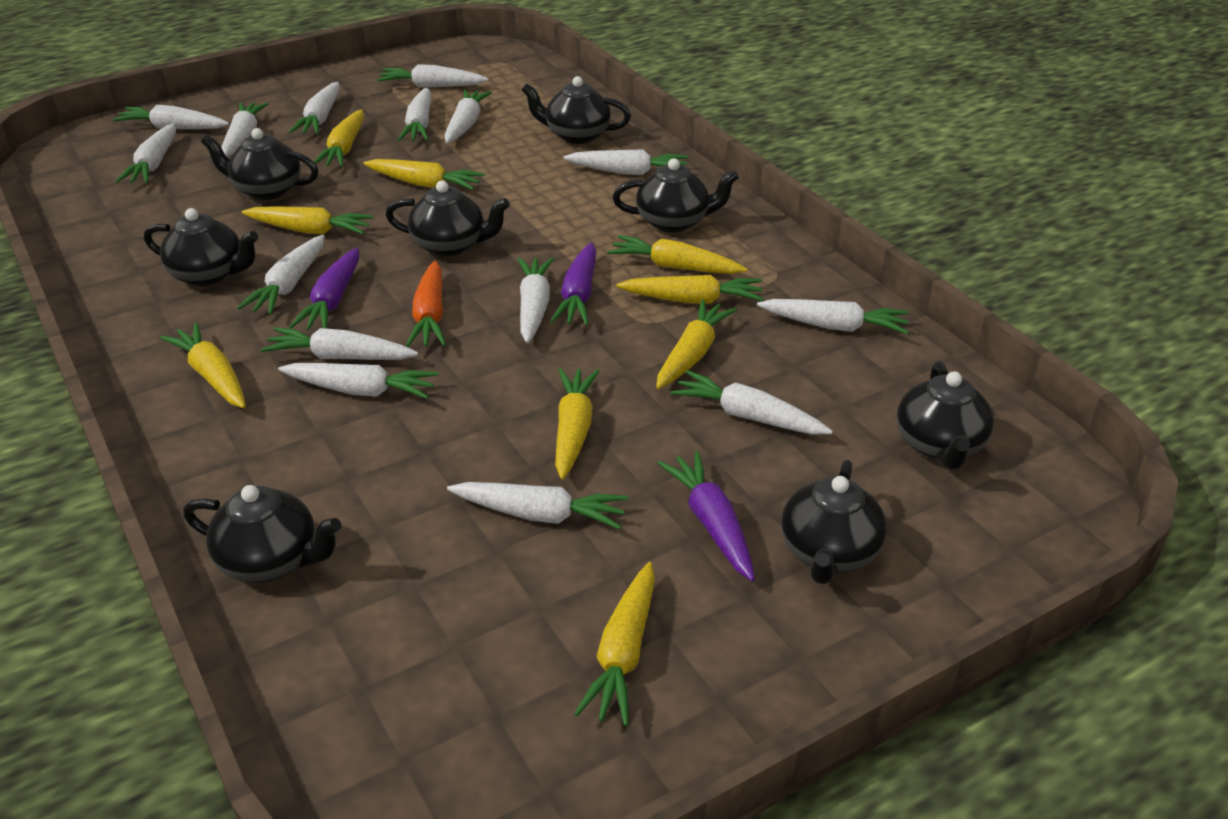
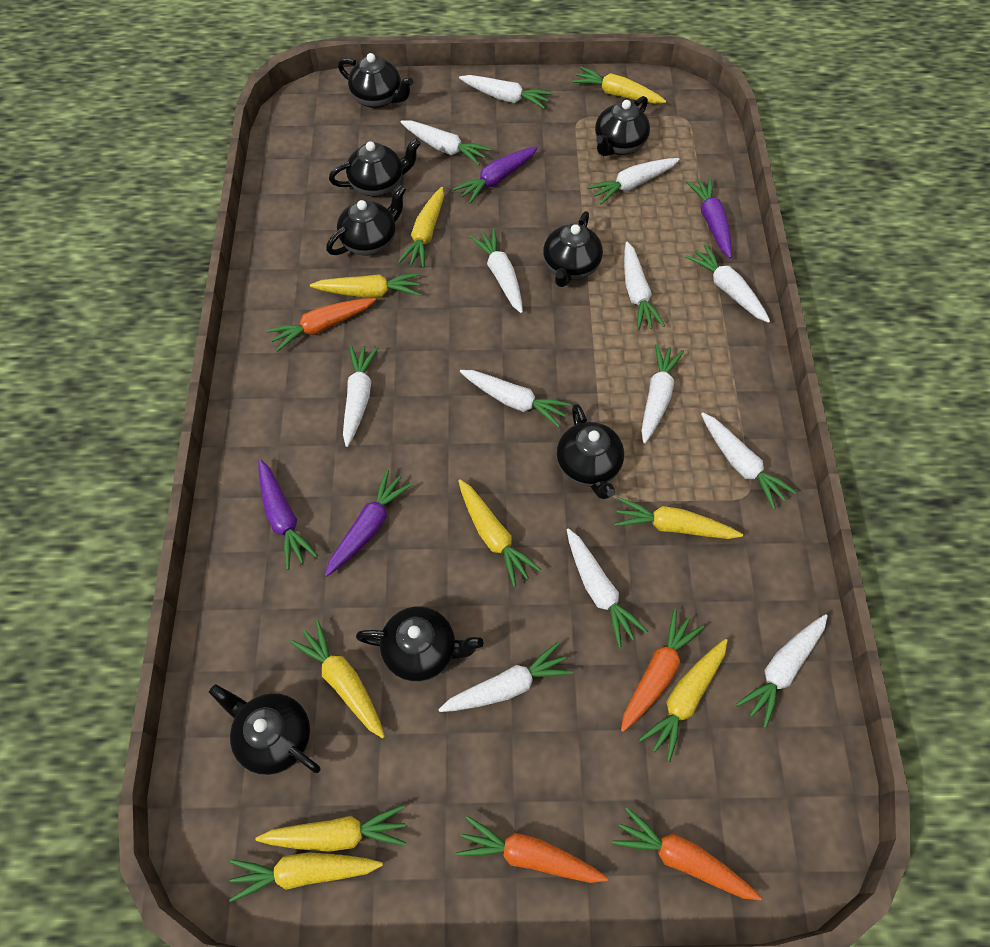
orange carrot: 1 -> 4
purple carrot: 3 -> 4
white carrot: 15 -> 13

